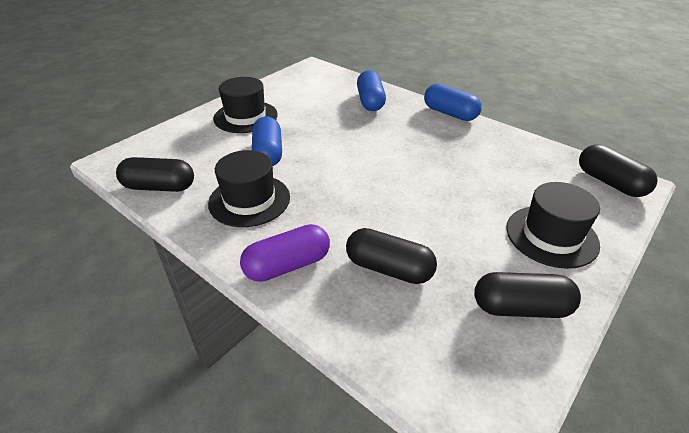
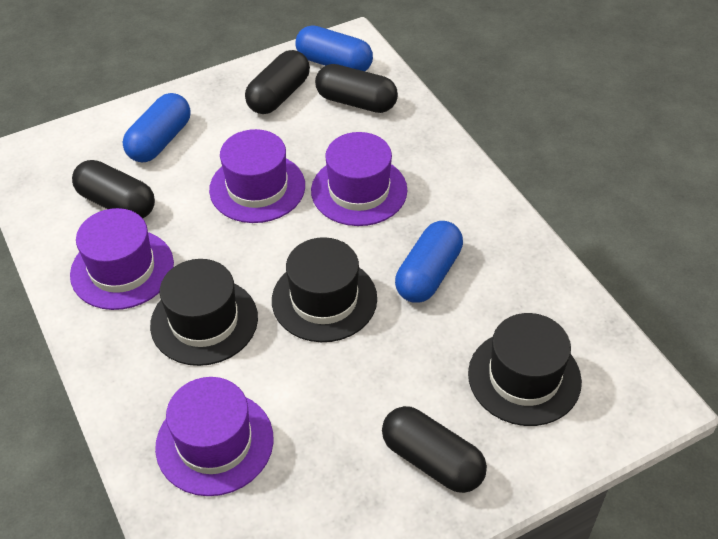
purple capsule: 1 -> 0
purple hat: 0 -> 4

